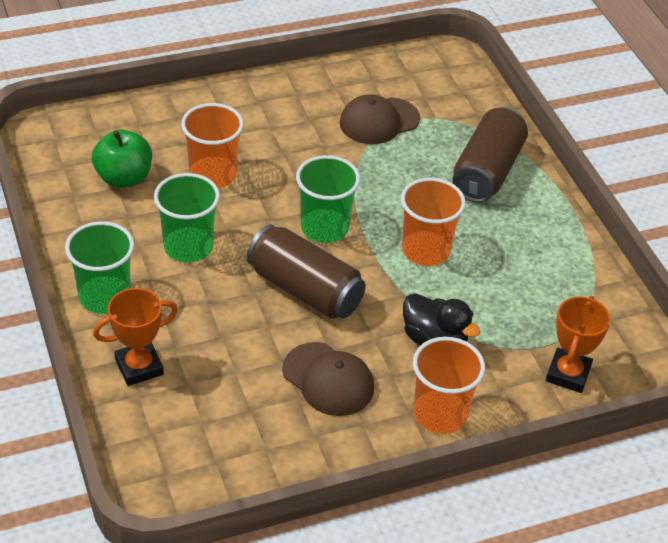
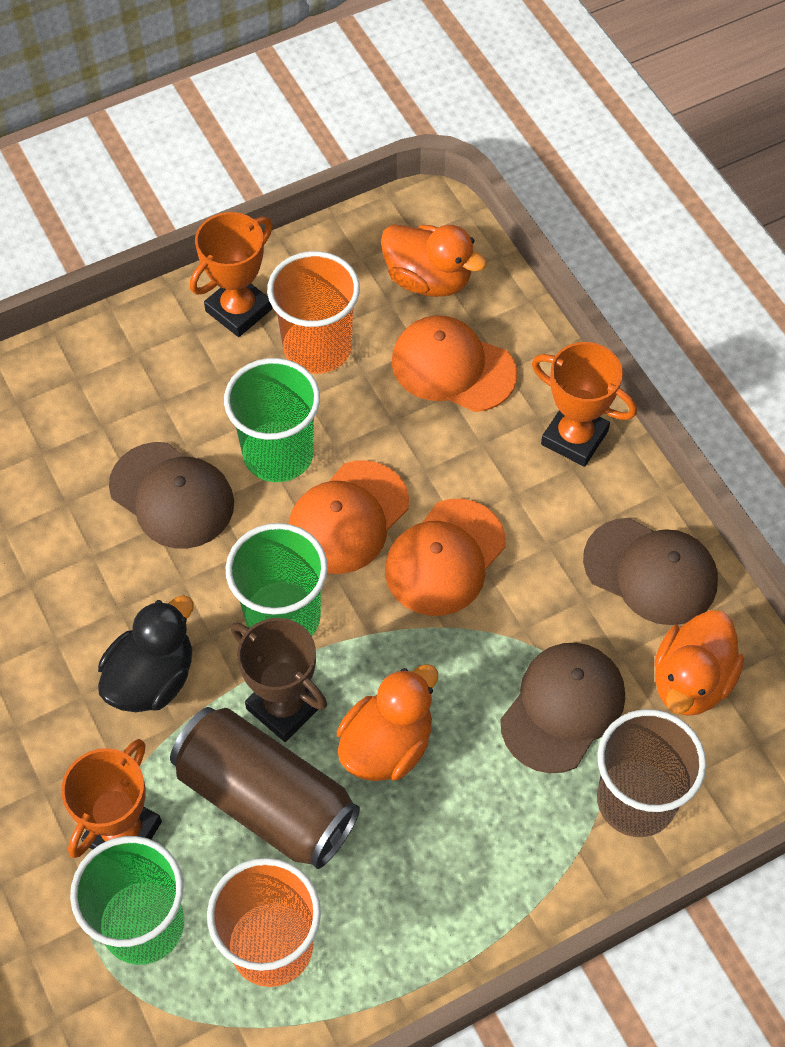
brown can: 2 -> 1
brown cap: 2 -> 3
brown cup: 0 -> 1
brown trophy: 0 -> 1
green apple: 1 -> 0
orange cap: 0 -> 3
orange cup: 3 -> 2
orange duck: 0 -> 3
orange trophy: 2 -> 3

